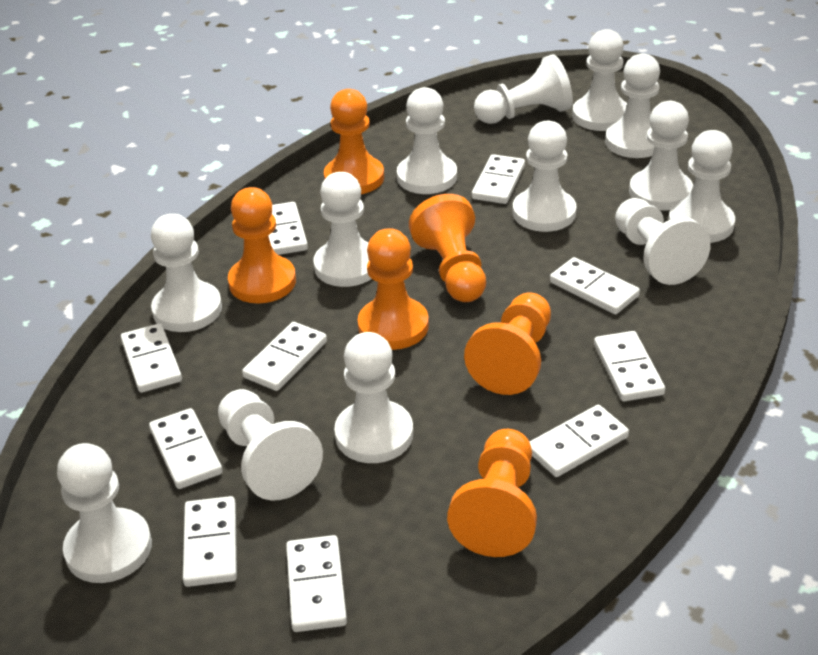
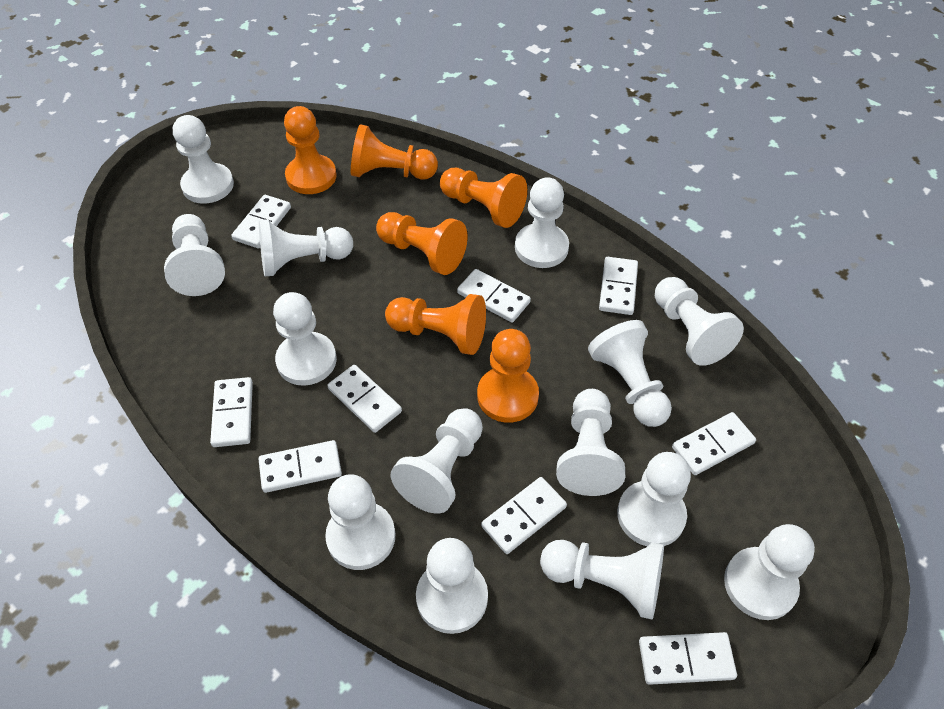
white domino: 10 -> 9
white pawn: 13 -> 14

